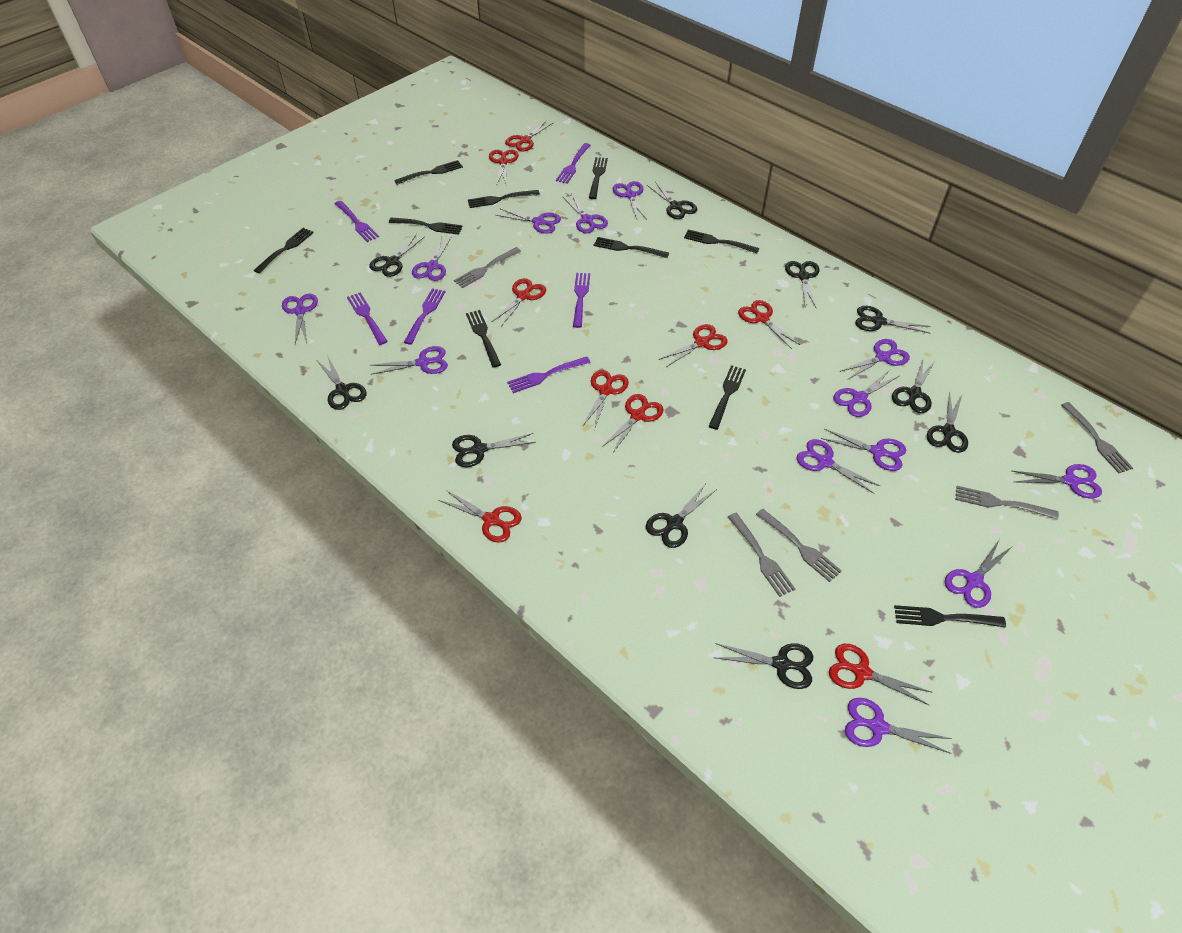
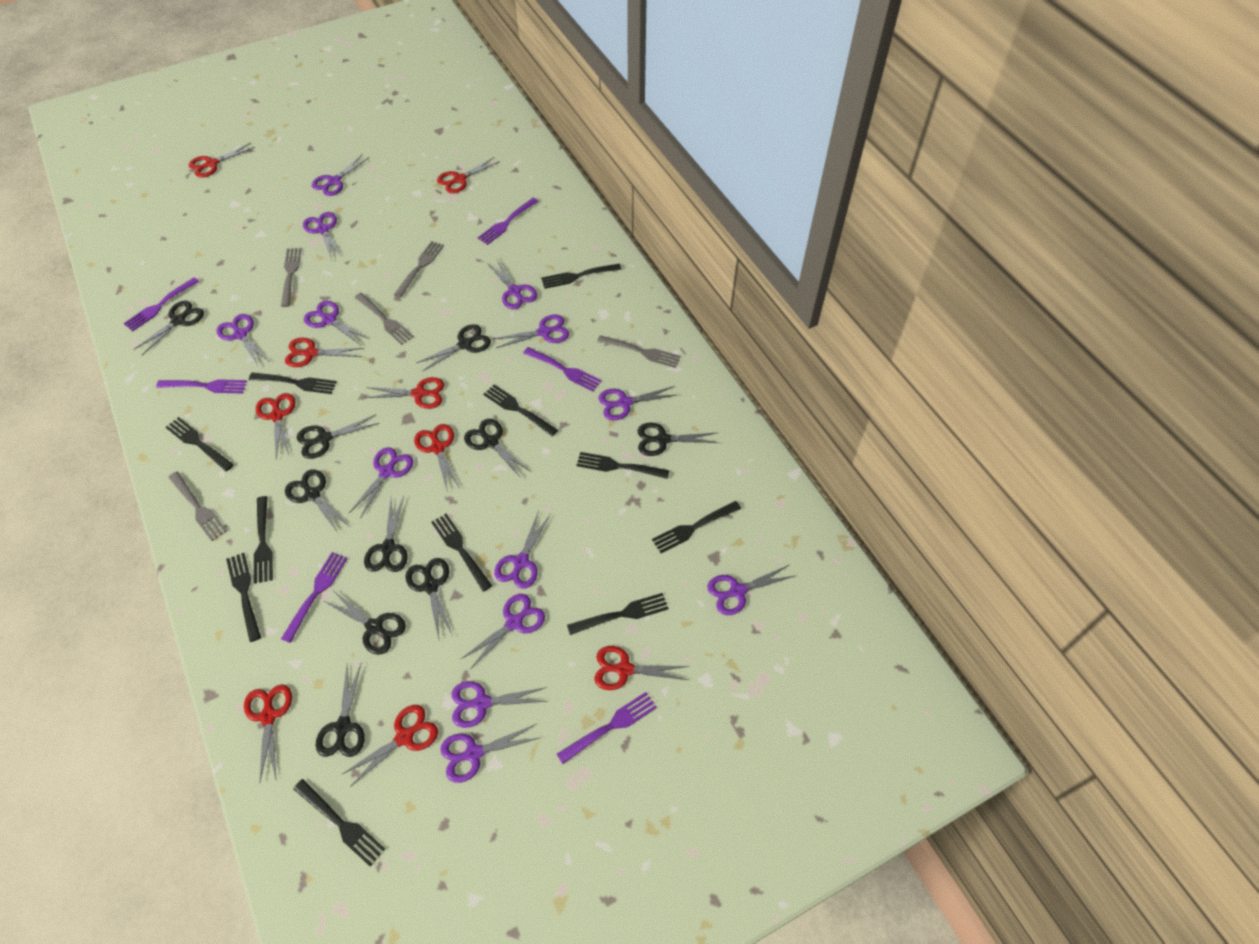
black fork: 10 -> 11

